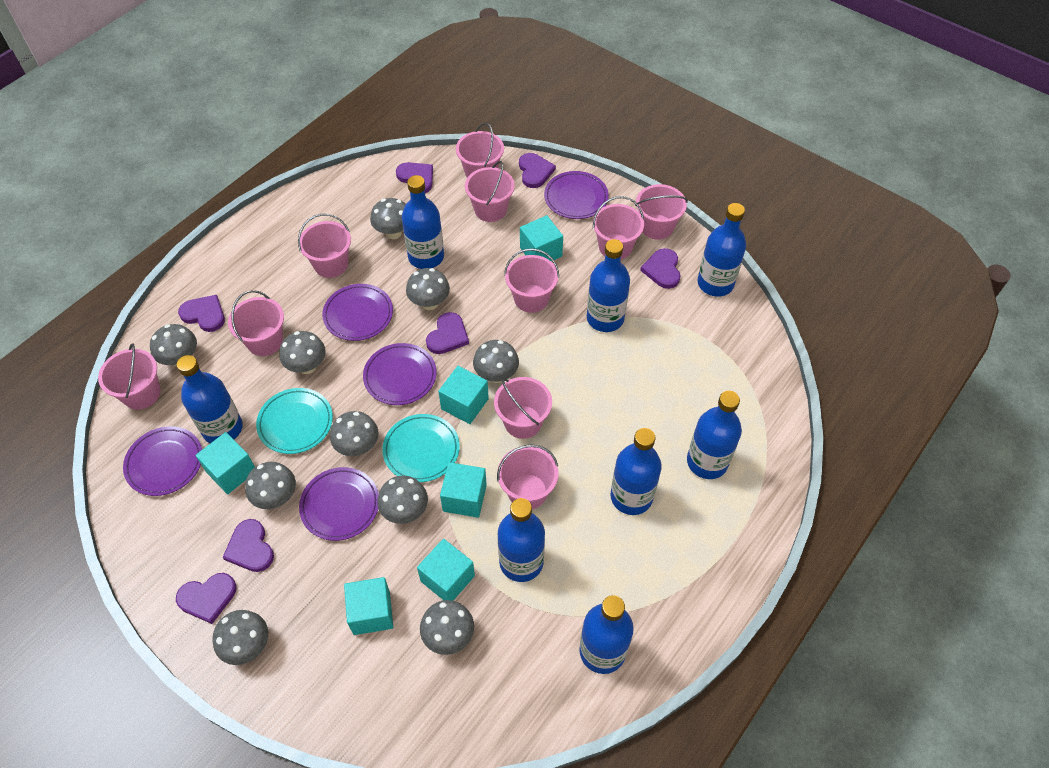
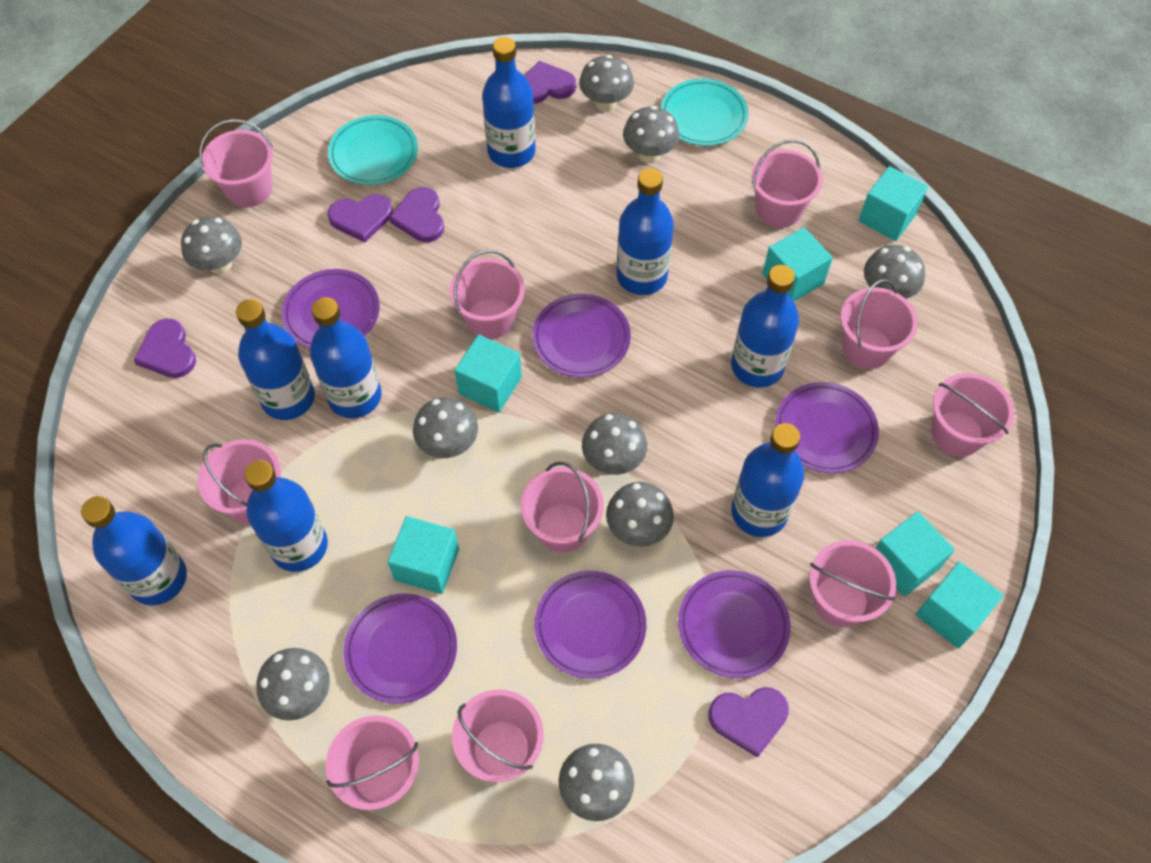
grey mushroom: 10 -> 9
purple heart: 7 -> 5
purple plate: 5 -> 6

